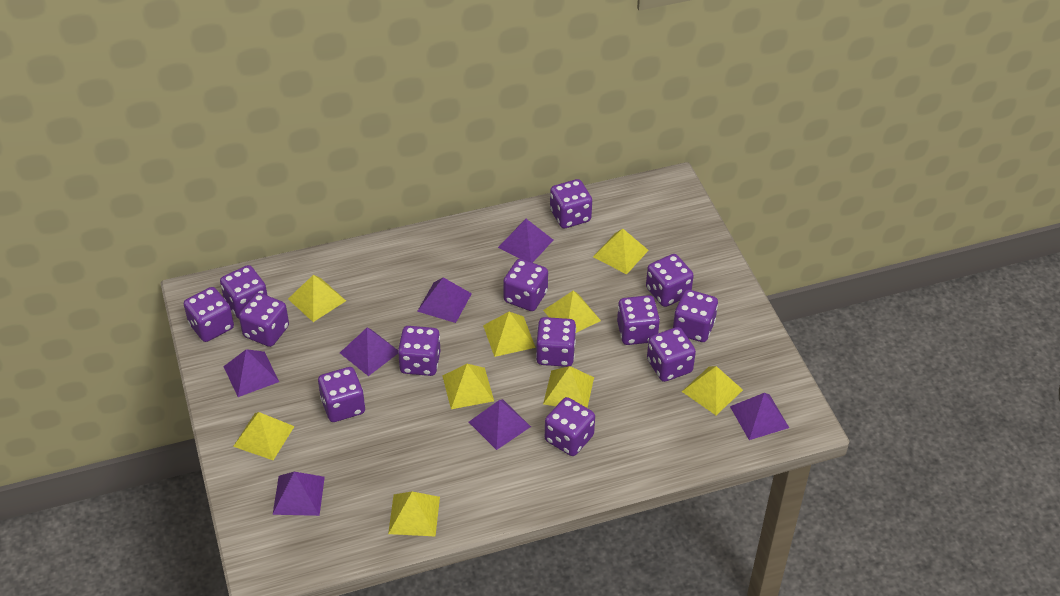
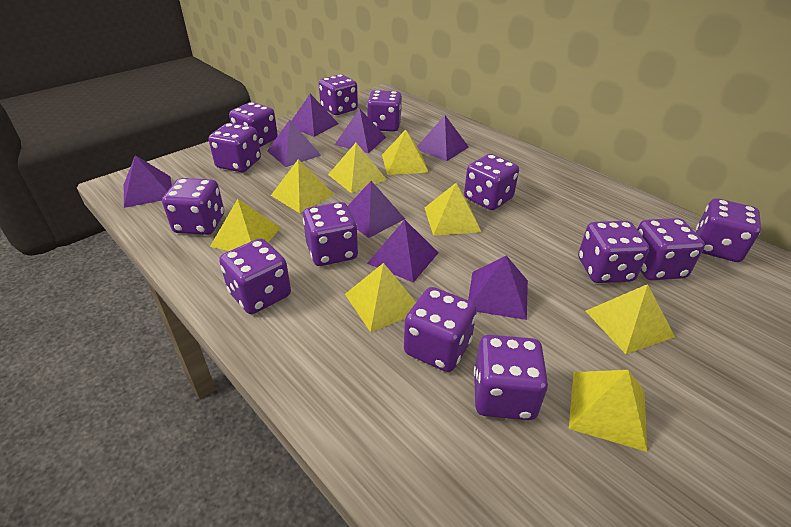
purple pyramid: 7 -> 8
yellow pyramid: 9 -> 8

